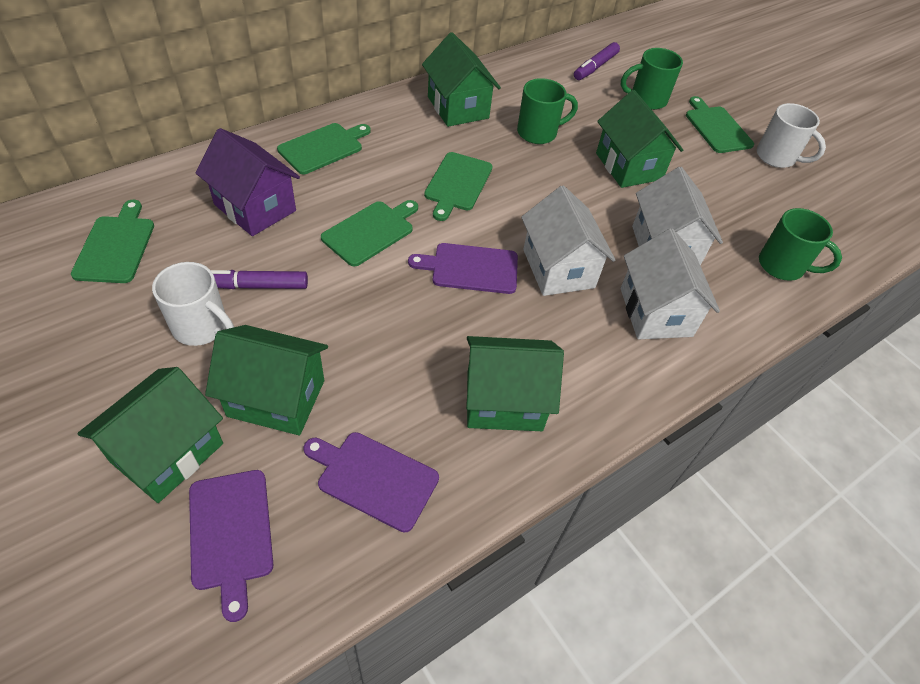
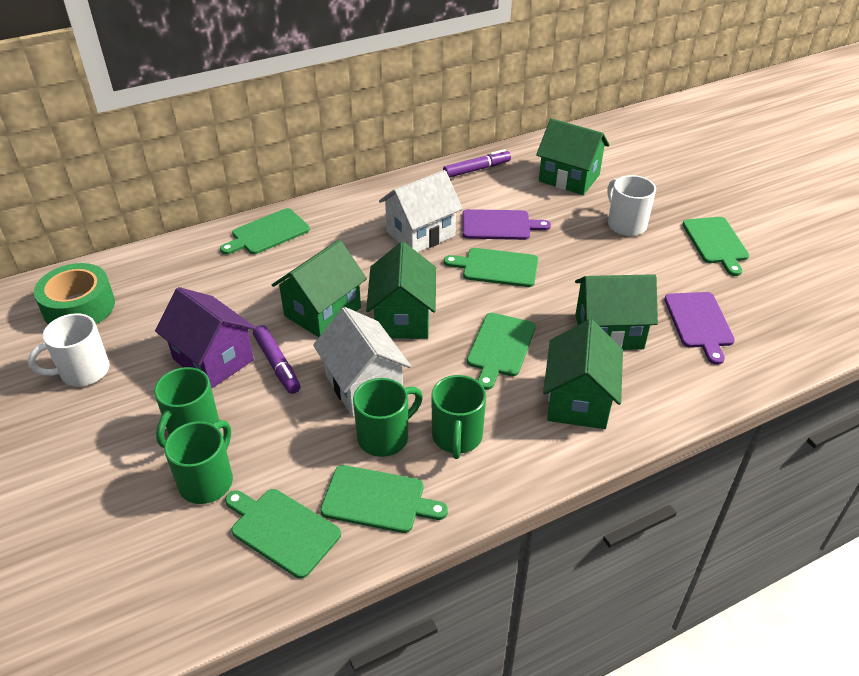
green cutting board: 5 -> 6
green mug: 3 -> 4
green tape: 0 -> 1
purple cutting board: 3 -> 2
white house: 3 -> 2

